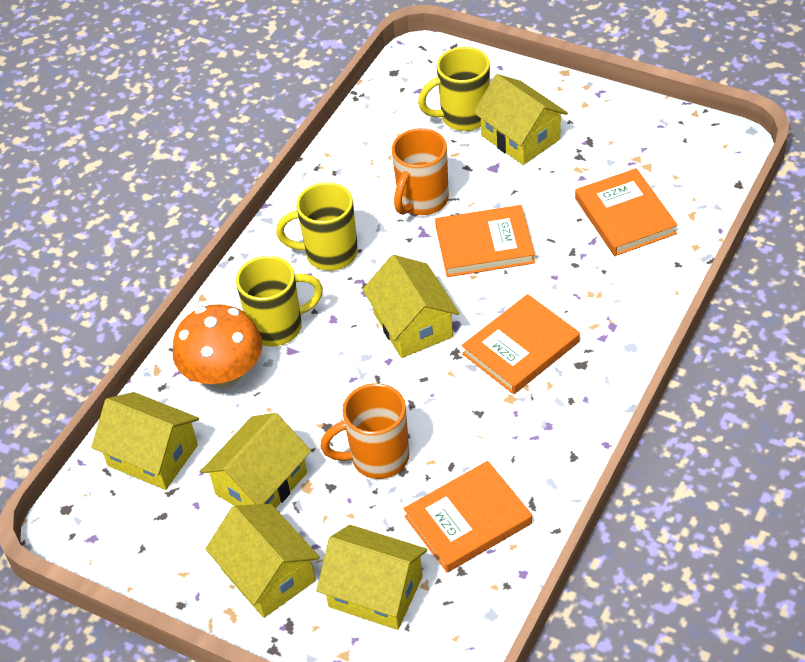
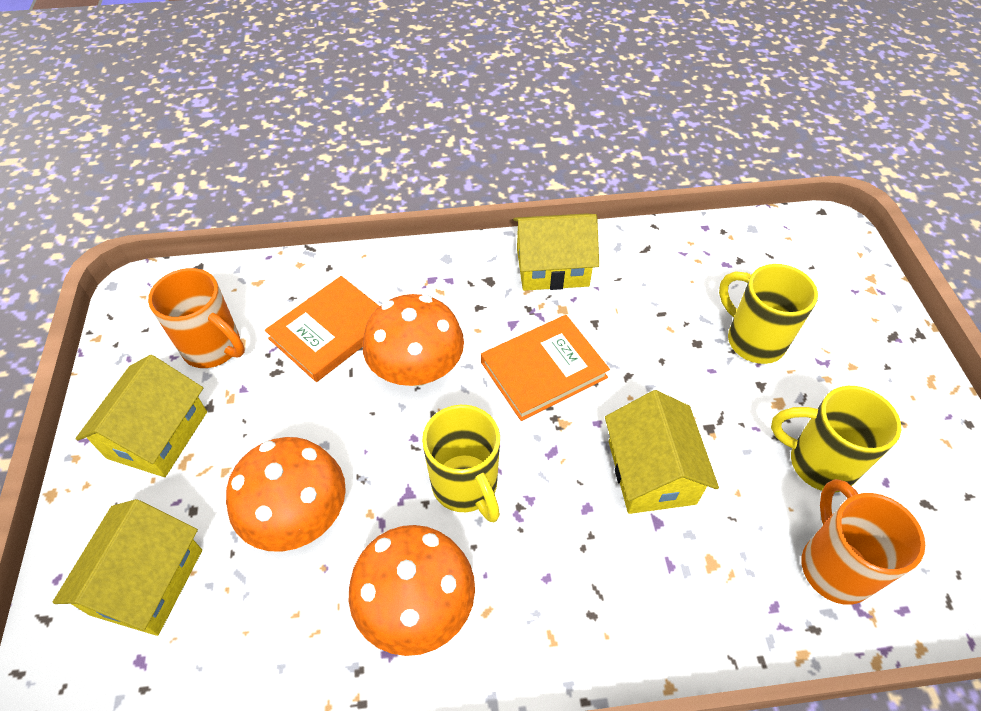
orange book: 4 -> 2
orange mushroom: 1 -> 3
yellow house: 6 -> 4

